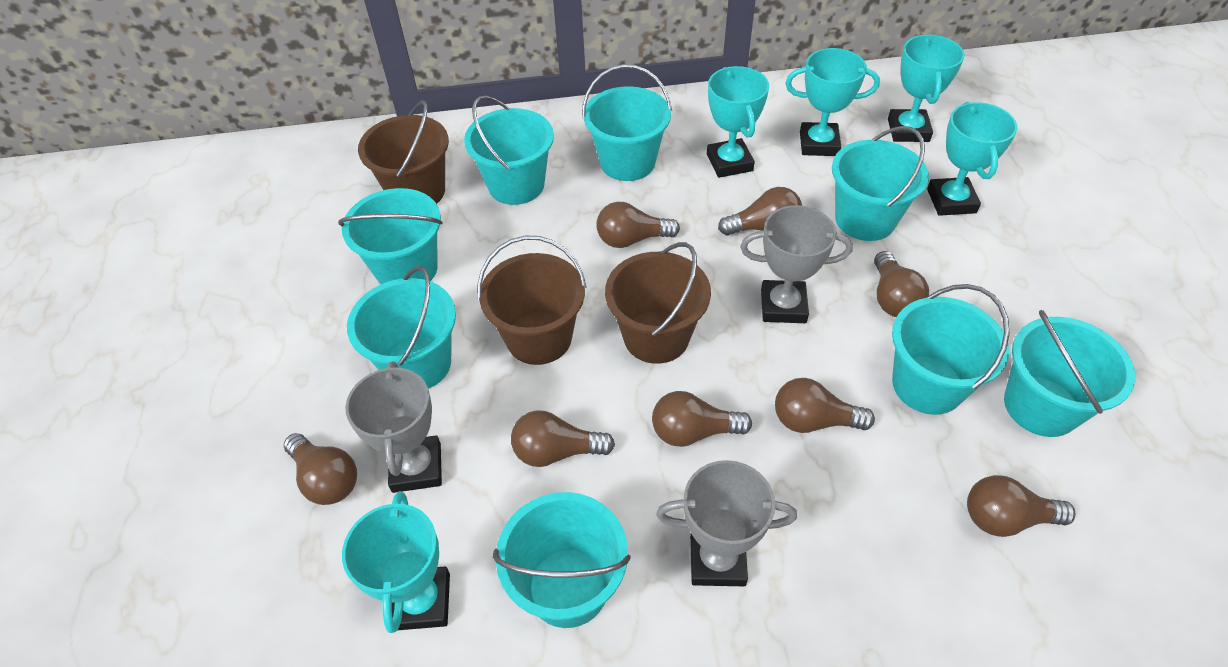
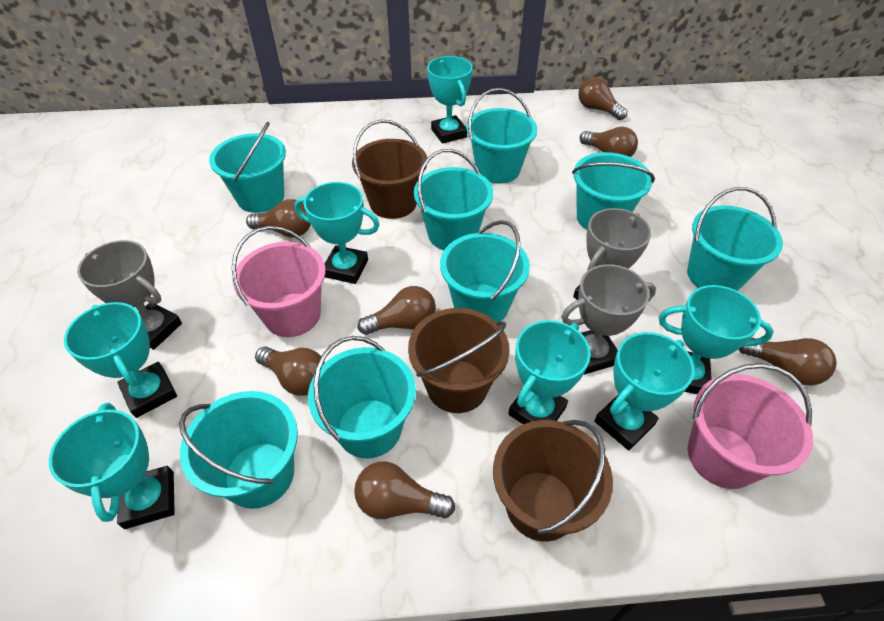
brown light bulb: 8 -> 7
pink bucket: 0 -> 2
turquoise trophy: 5 -> 7

